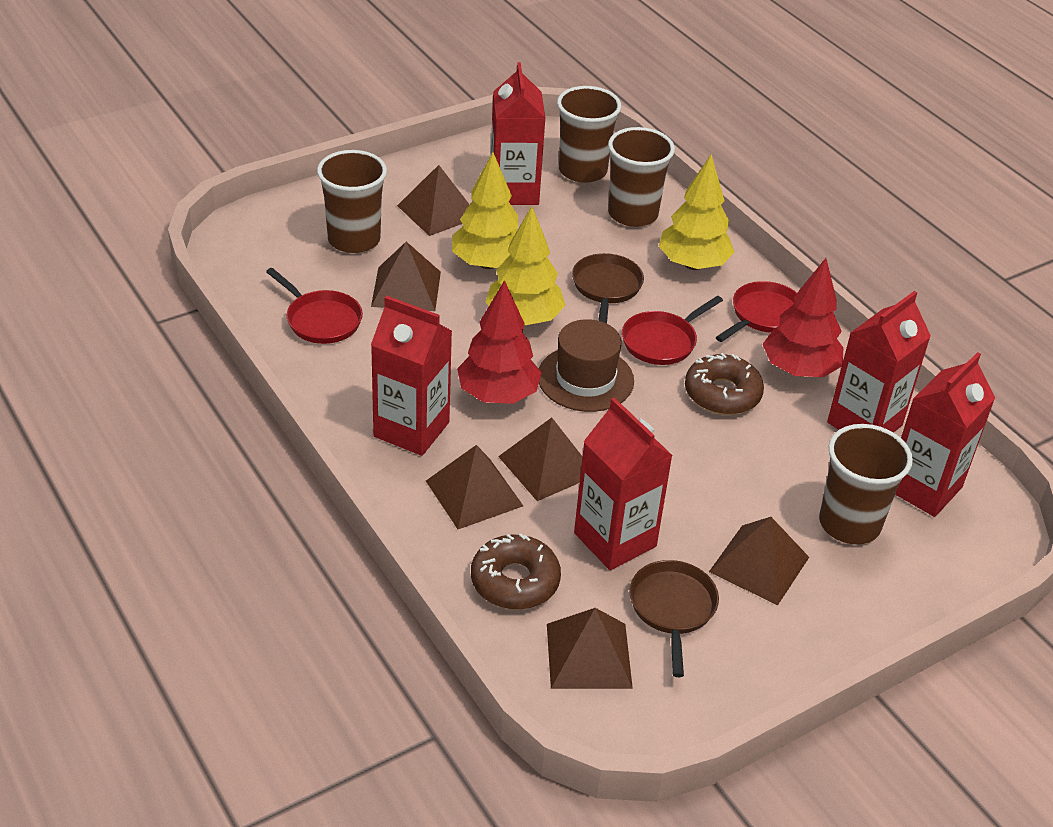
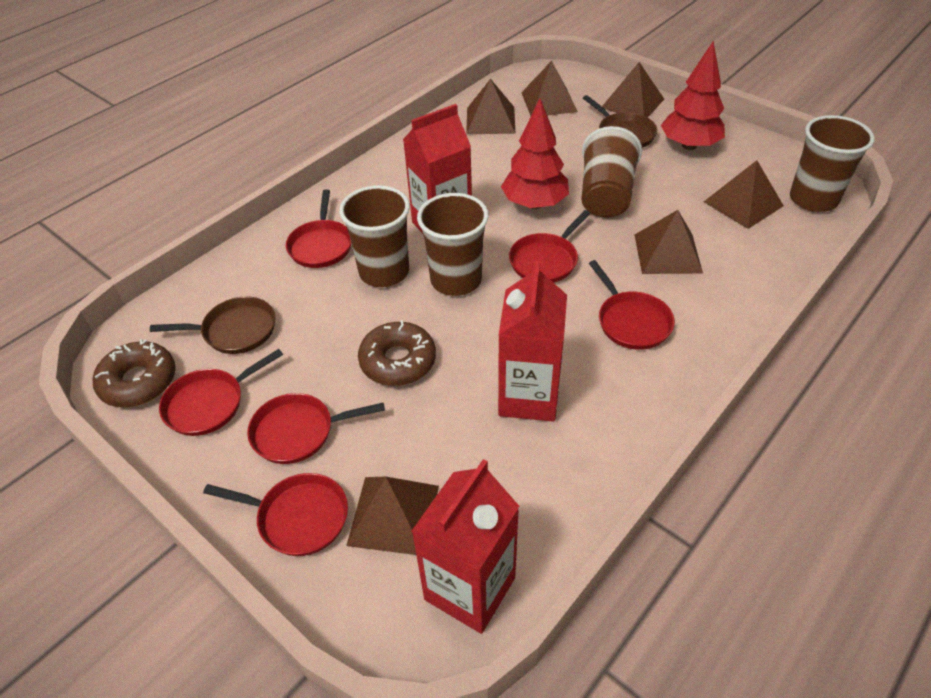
brown hat: 1 -> 0
red carton: 5 -> 3
red pan: 3 -> 6
yellow tree: 3 -> 0

